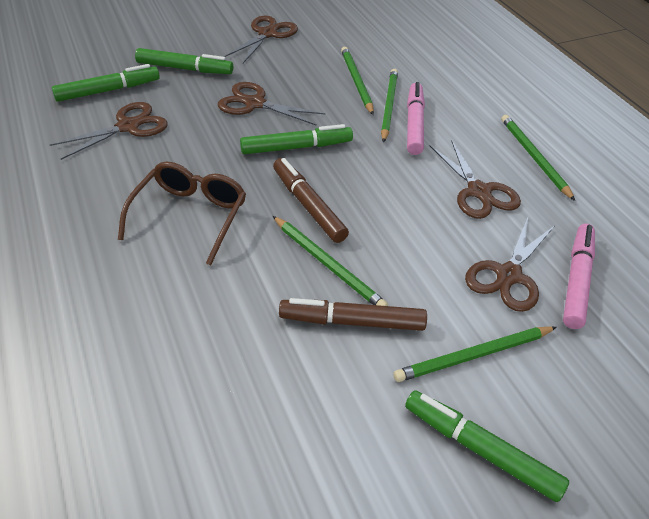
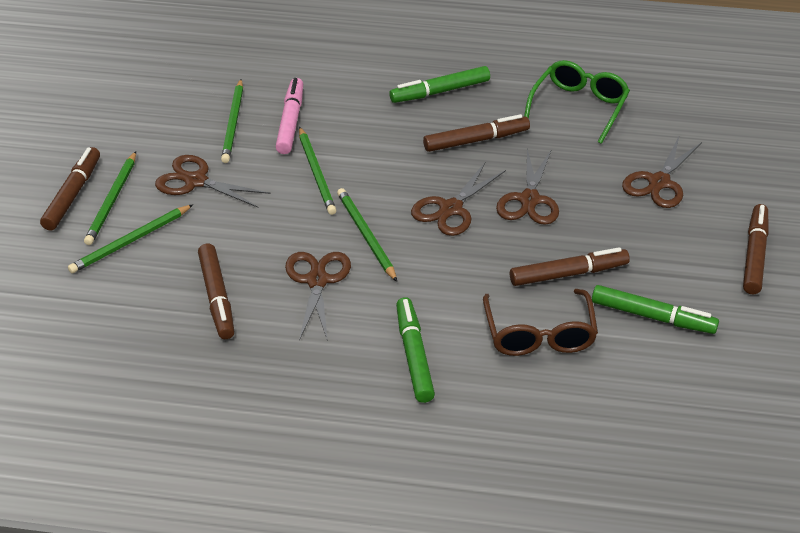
brown marker: 2 -> 5
green glasses: 0 -> 1
green marker: 4 -> 3
pink marker: 2 -> 1

